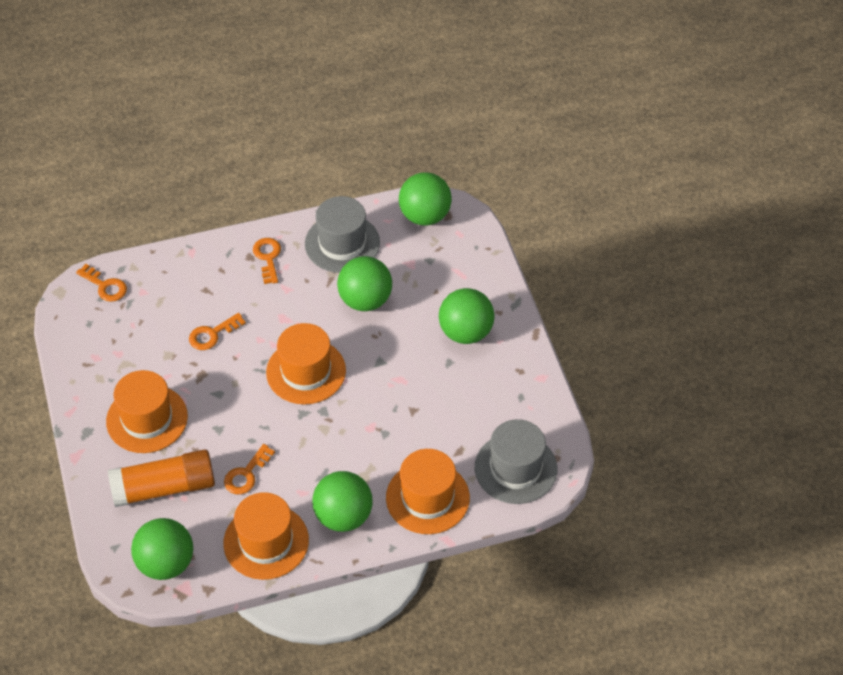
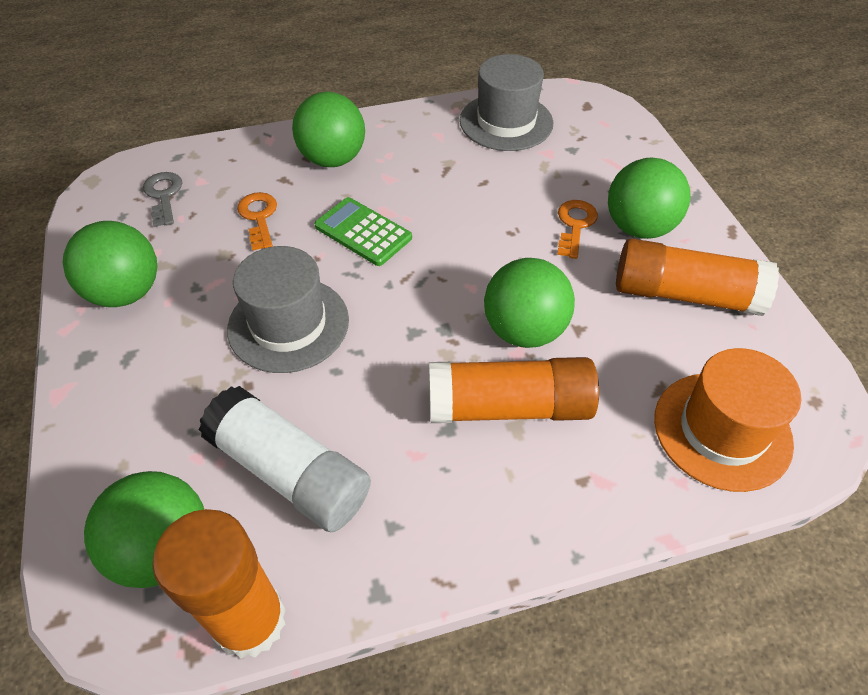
green calculator: 0 -> 1
grey key: 0 -> 1
orange glue stick: 1 -> 3
orange hat: 4 -> 1
orange key: 4 -> 2
white glue stick: 0 -> 1

